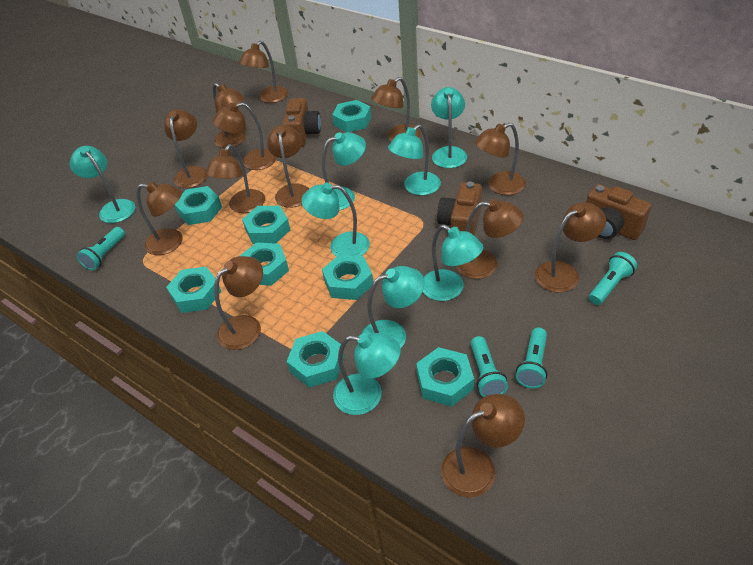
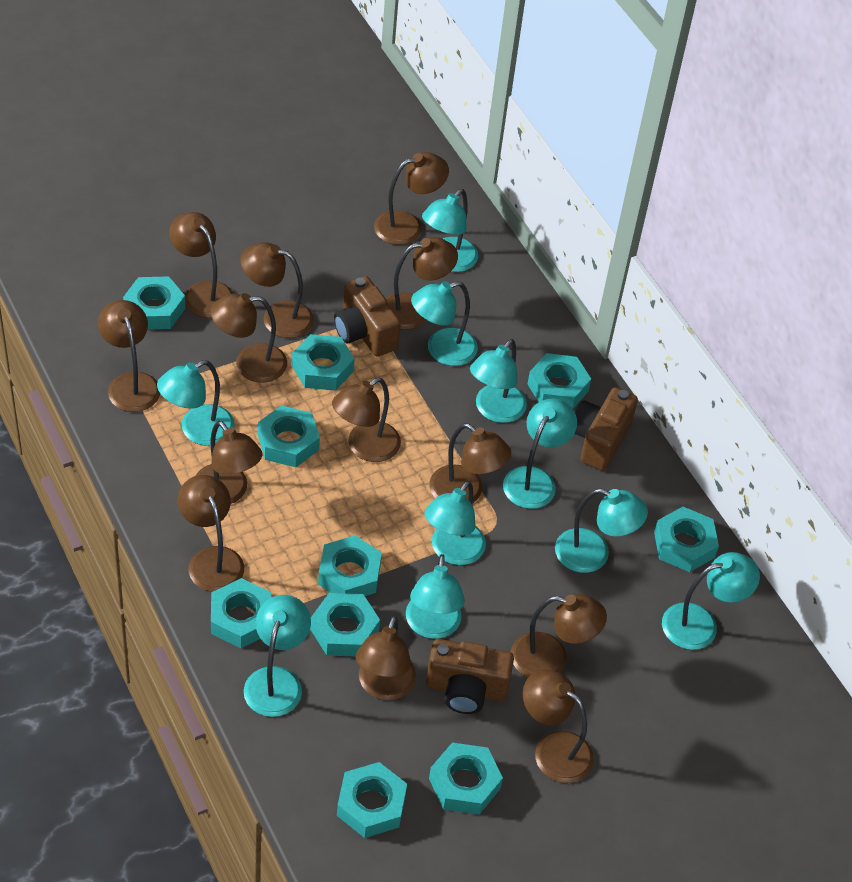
turquoise flashlight: 4 -> 0
turquoise lamp: 8 -> 10
turquoise nut: 8 -> 10

